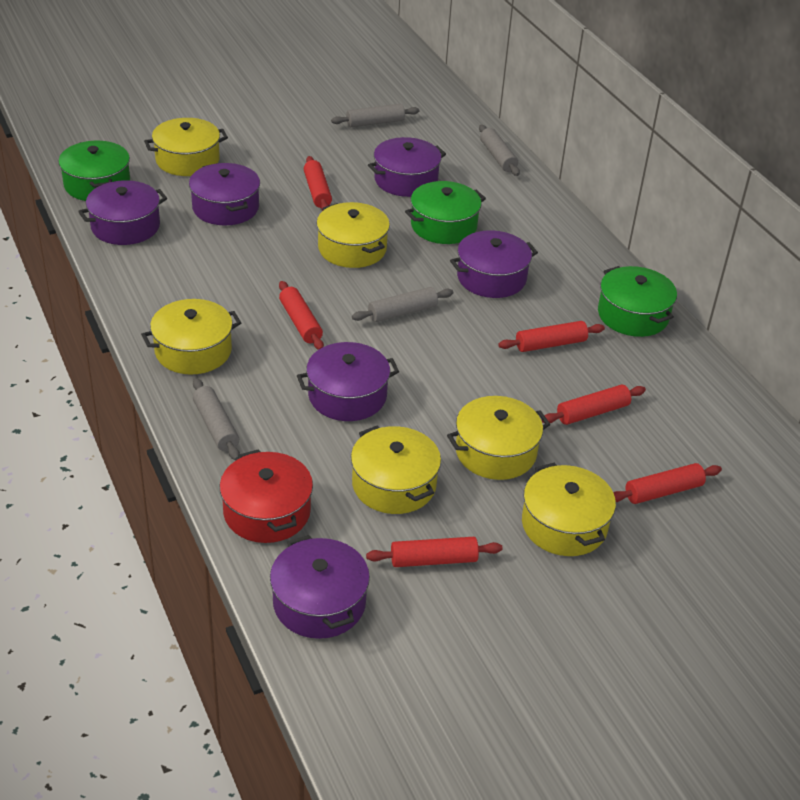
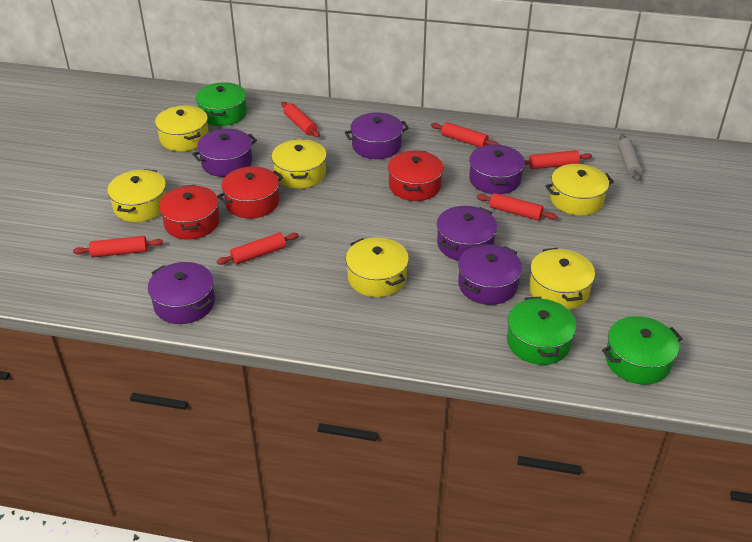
grey rolling pin: 4 -> 1
red pot: 1 -> 3

